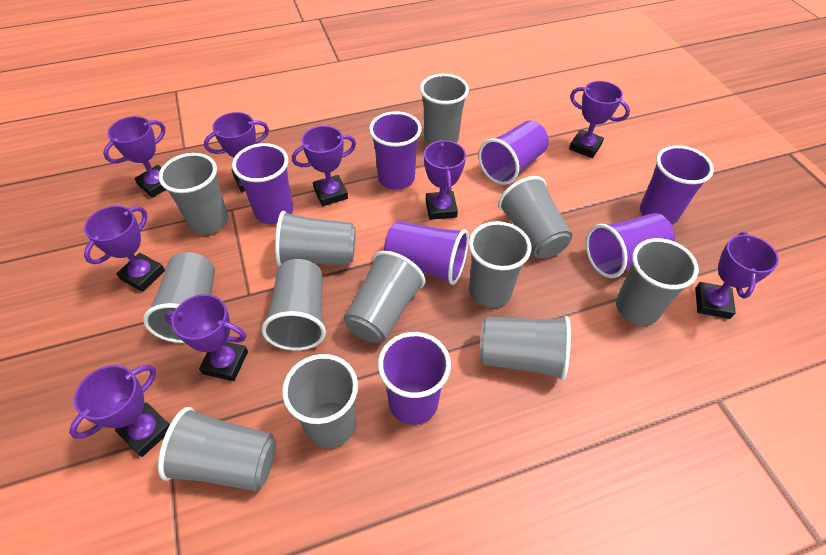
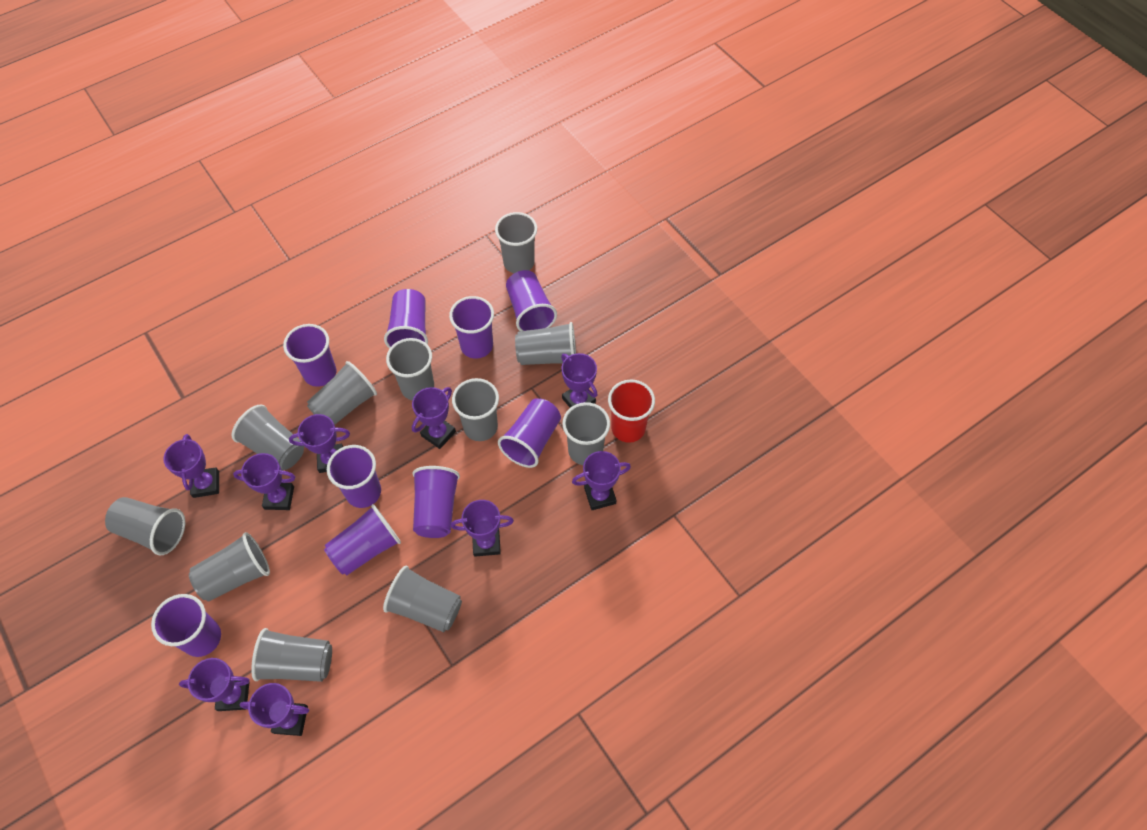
grey cup: 12 -> 11
purple cup: 7 -> 9
red cup: 0 -> 1

